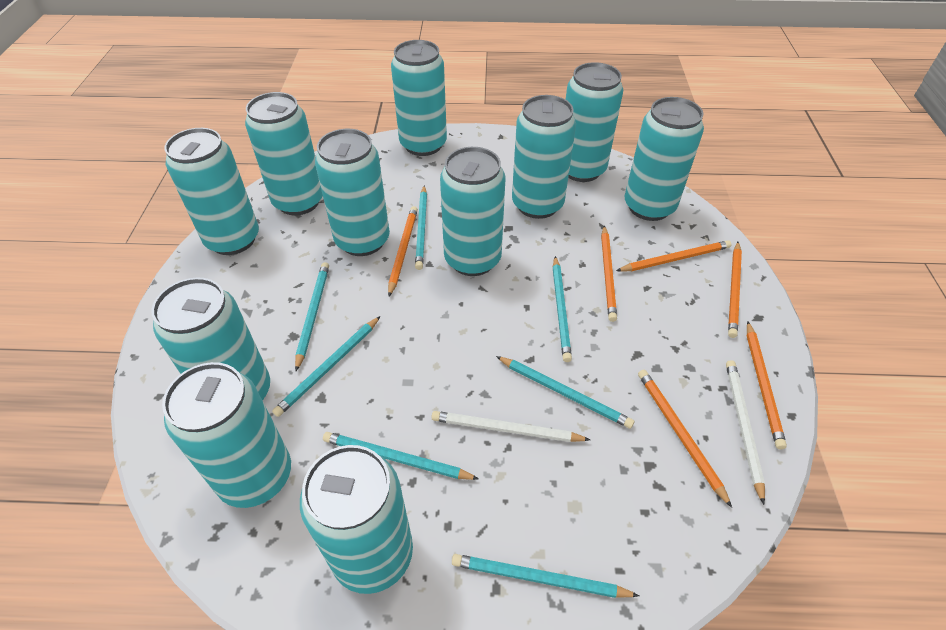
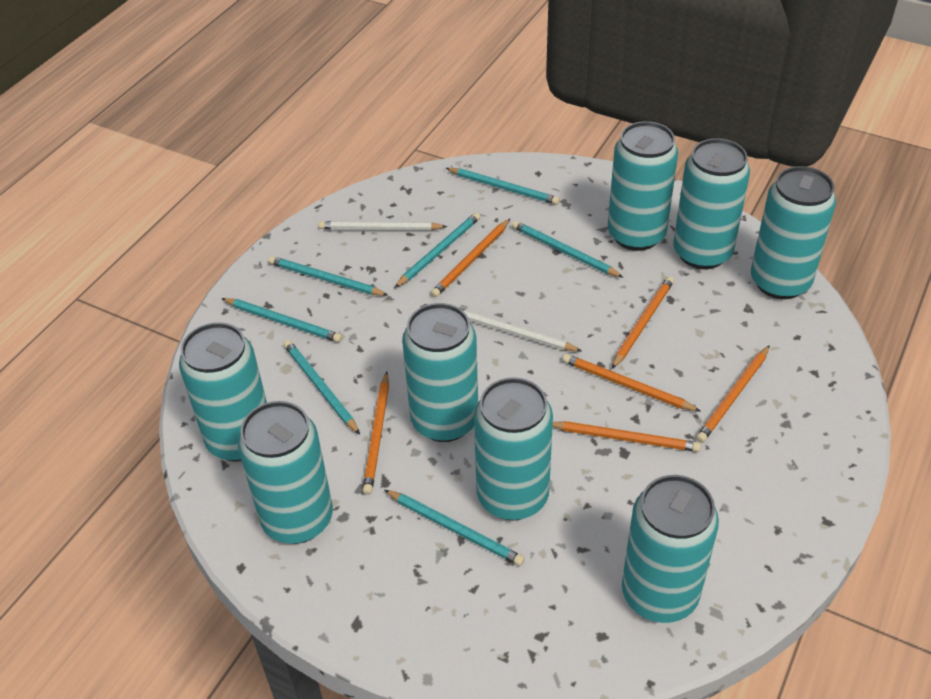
turquoise can: 11 -> 8

